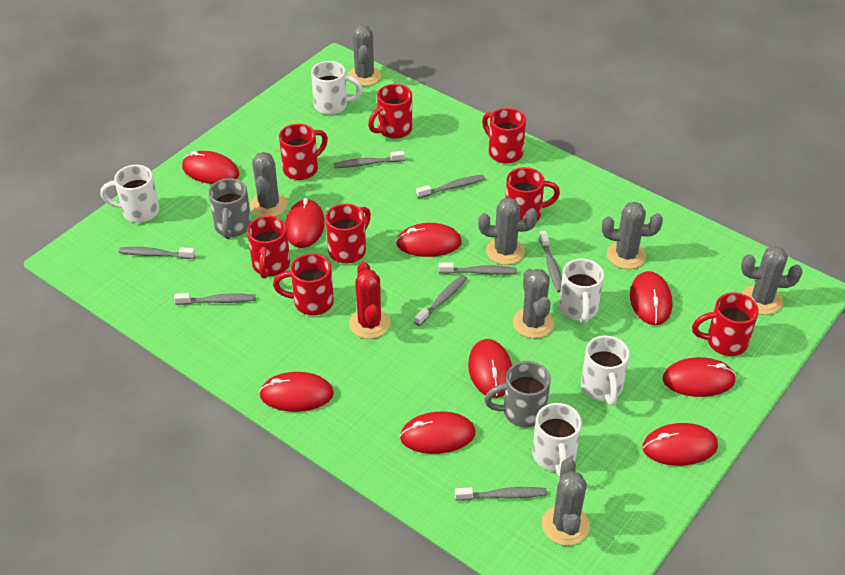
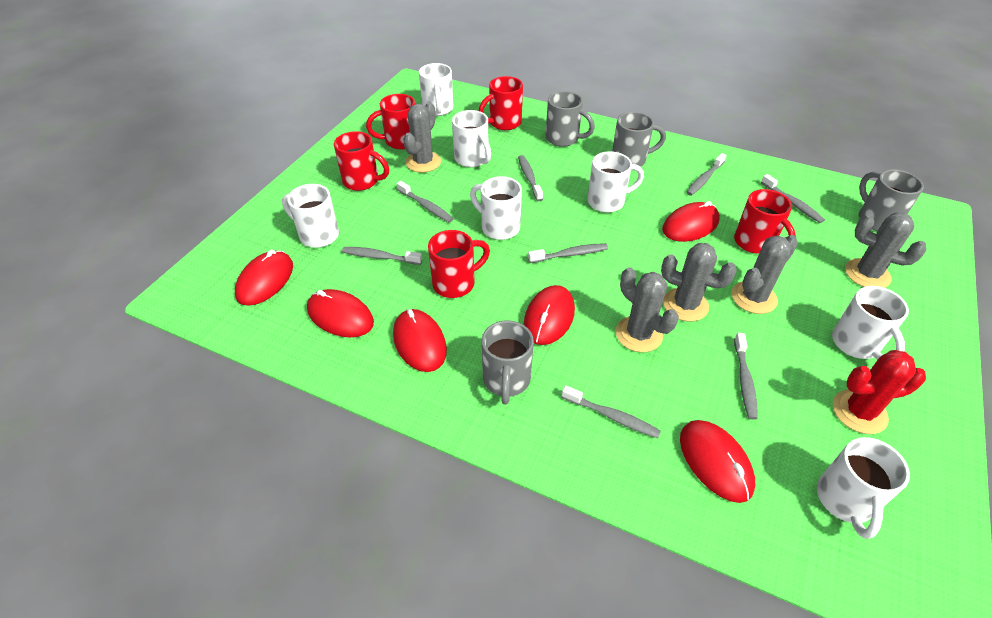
grey cactus: 7 -> 5
grey mug: 2 -> 4
red mouse: 9 -> 6
red mug: 8 -> 5
white mug: 5 -> 7

